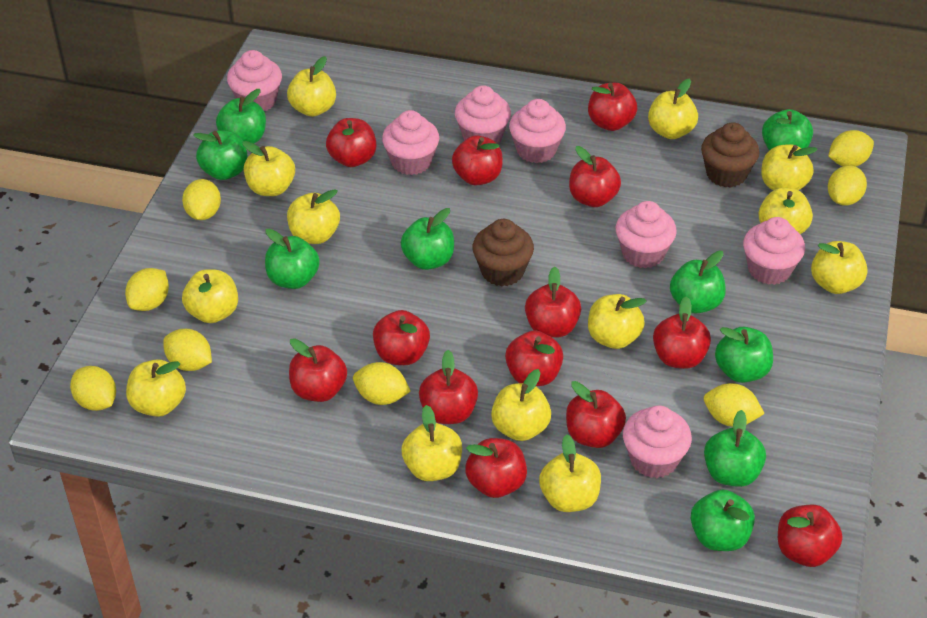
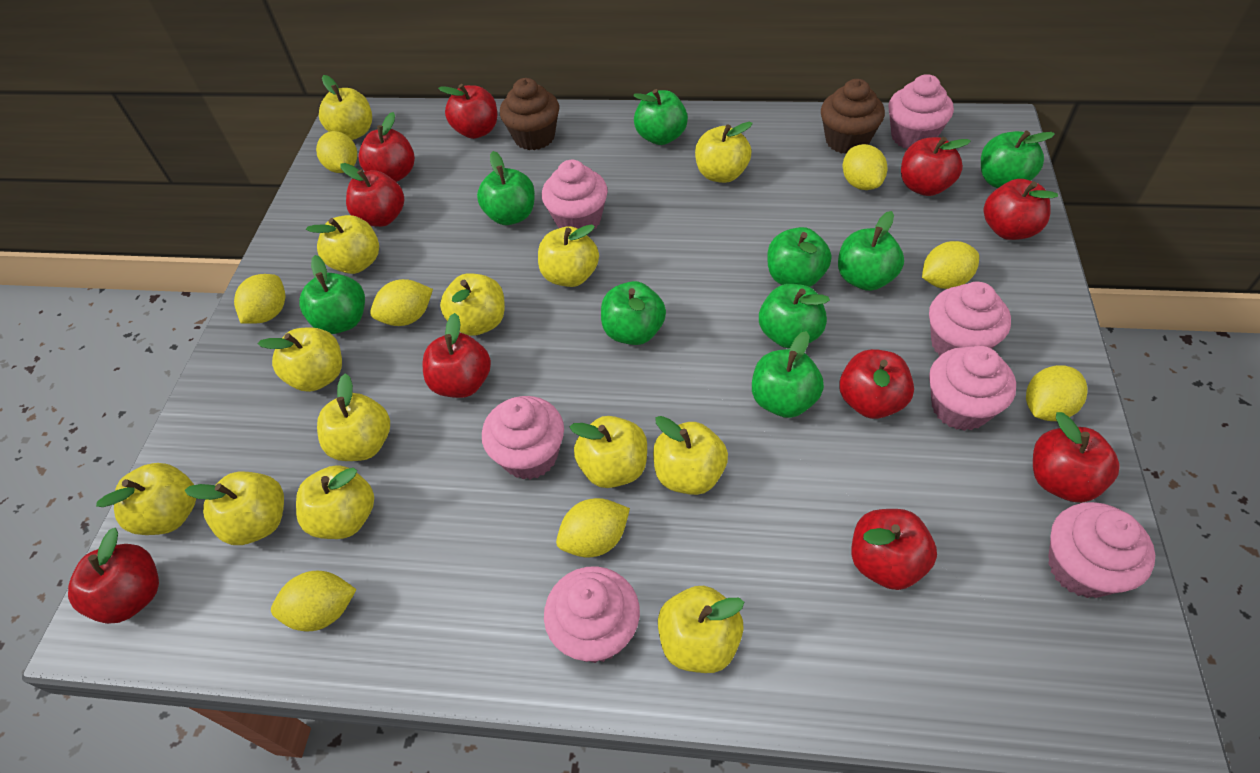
red apple: 13 -> 10

